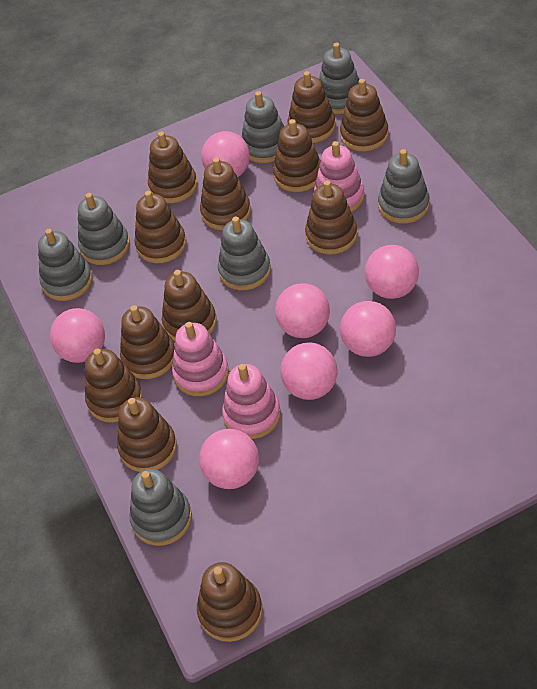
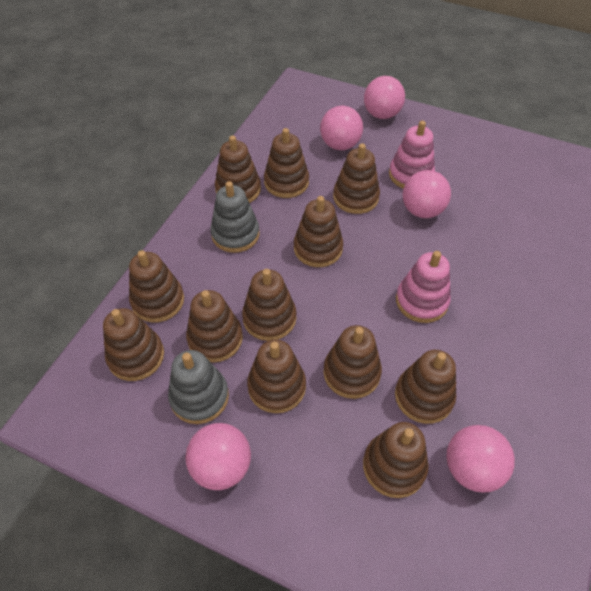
grey stacking toy: 7 -> 2
pink ball: 7 -> 5
pink stacking toy: 3 -> 2

